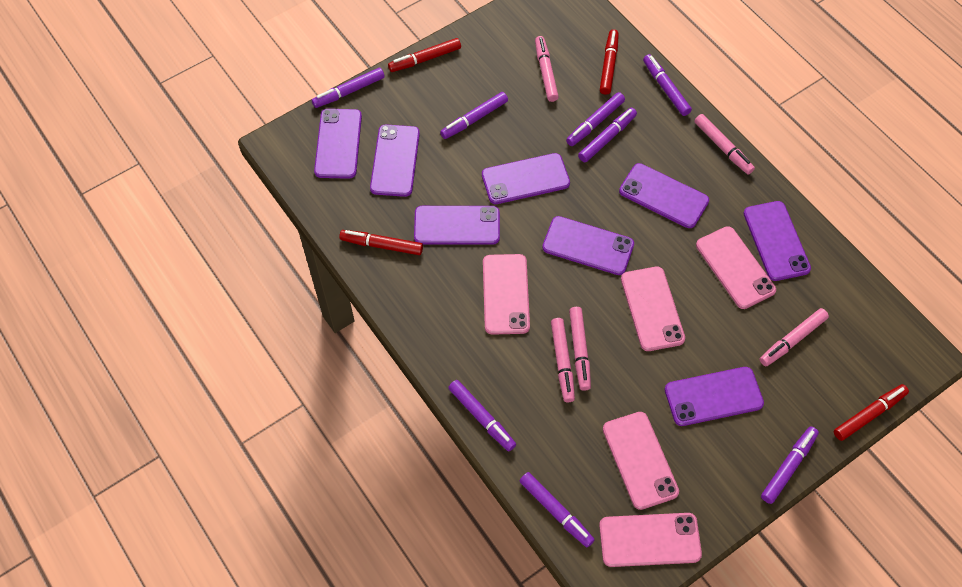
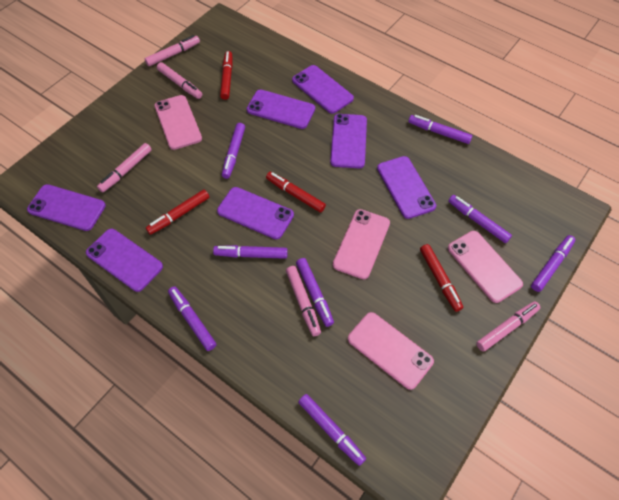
pink phone: 5 -> 4
purple phone: 8 -> 7

